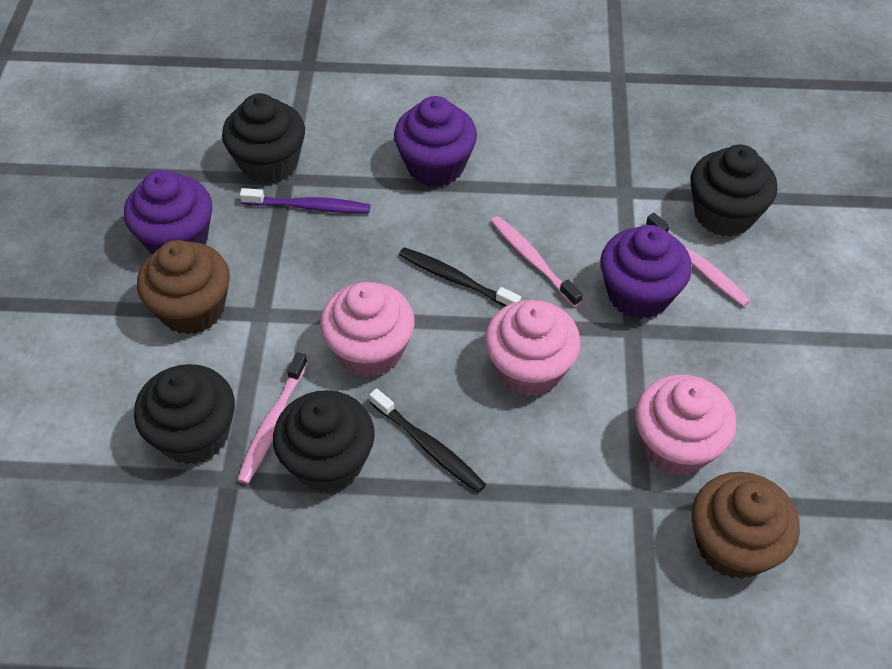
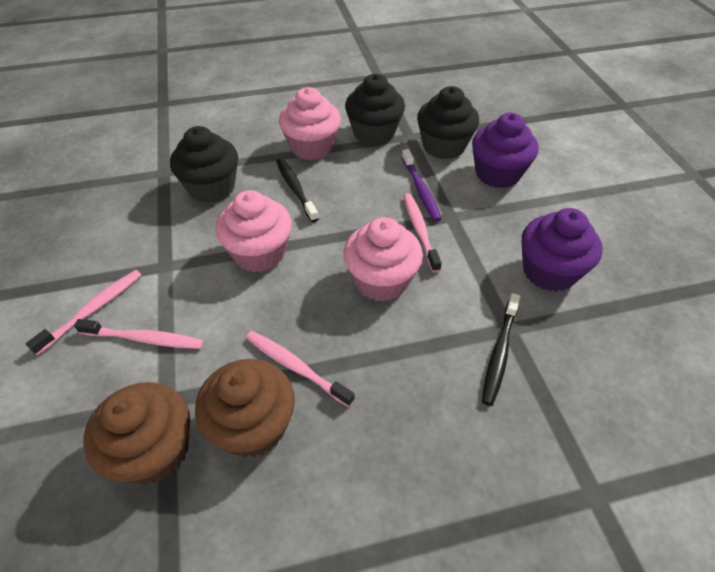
black cupcake: 4 -> 3
pink toothbrush: 3 -> 4
purple cupcake: 3 -> 2

